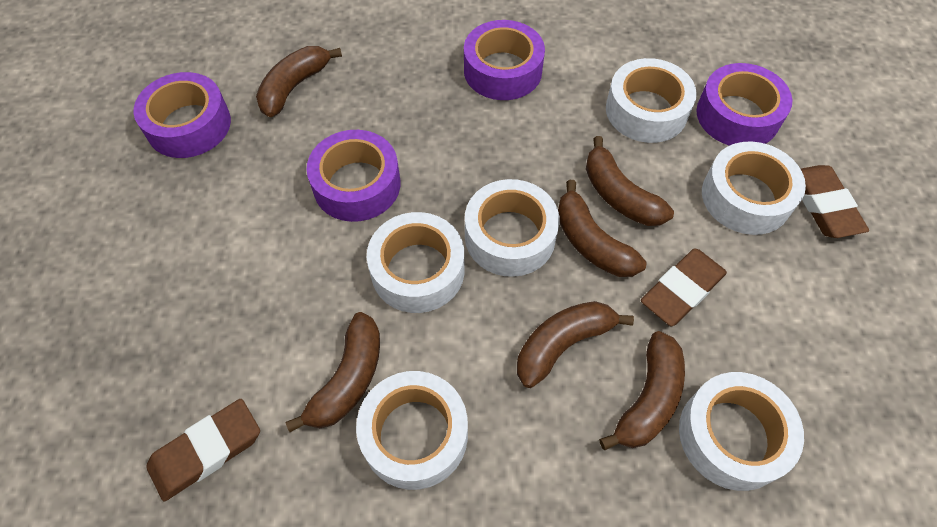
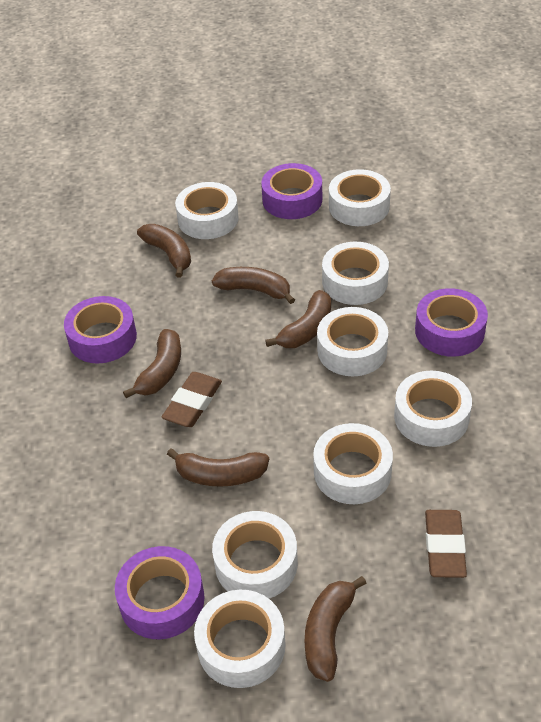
brown eraser: 3 -> 2
white tape: 6 -> 8

